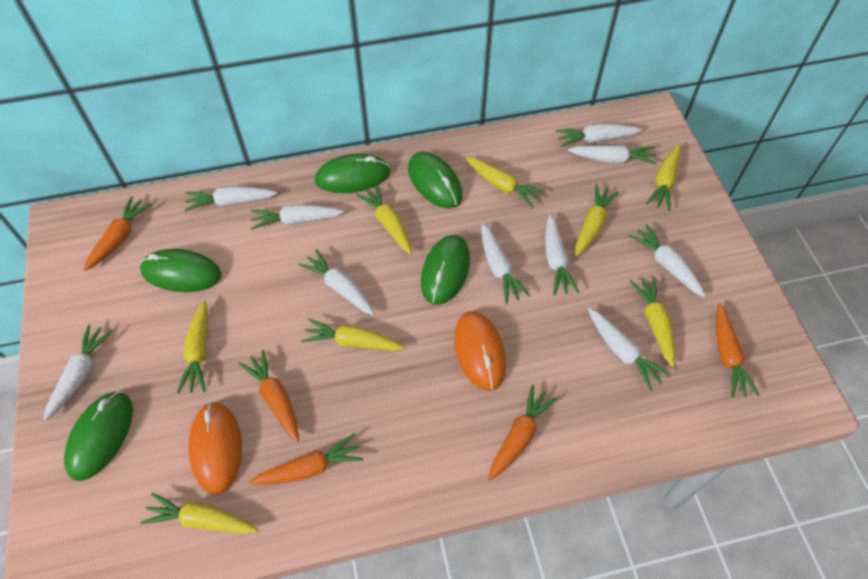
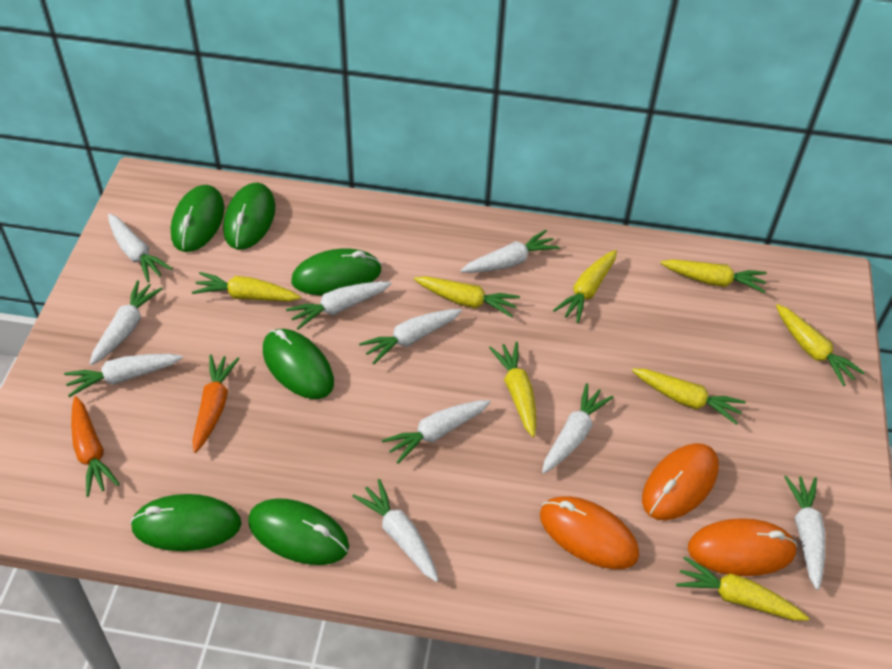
green mouse: 5 -> 6
orange carrot: 5 -> 2
orange mouse: 2 -> 3

